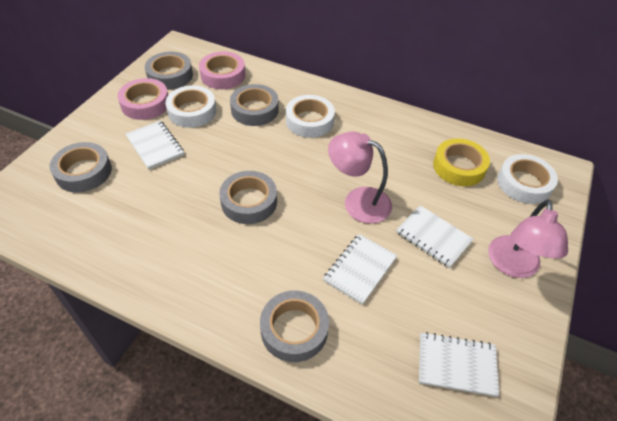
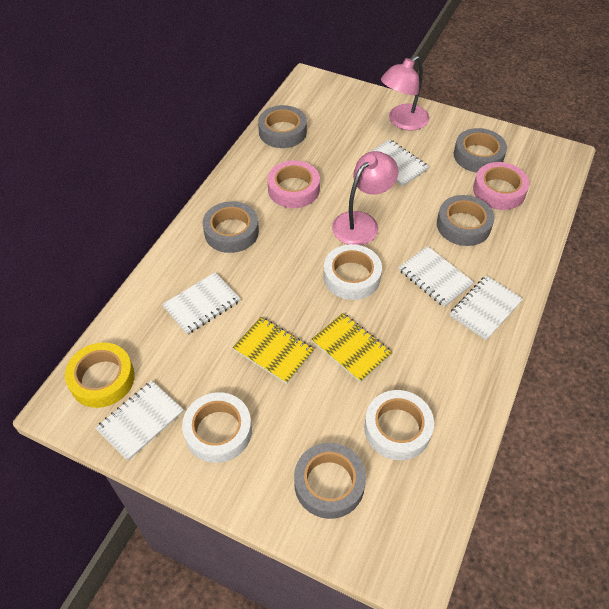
white notebook: 4 -> 5
yellow notebook: 0 -> 2

